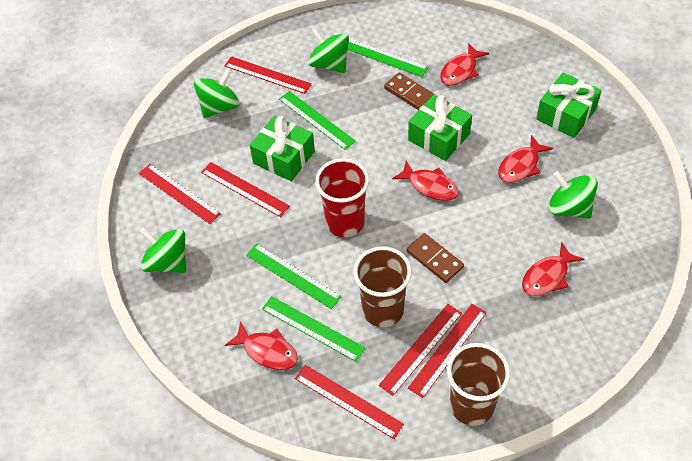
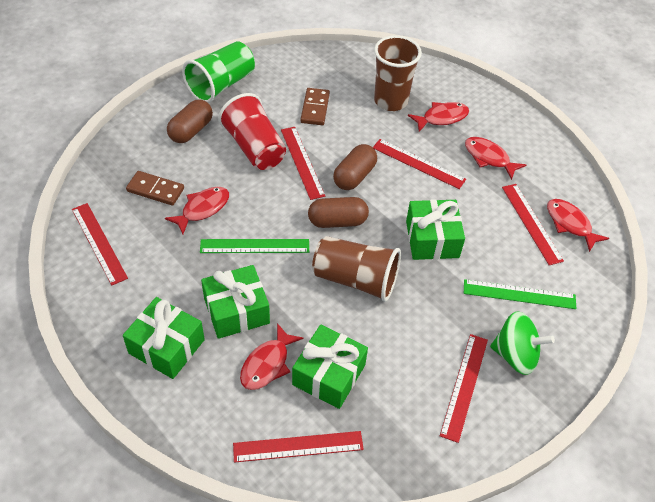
brown capsule: 0 -> 3
green cup: 0 -> 1
green gift: 3 -> 4
green ruler: 4 -> 2
green spinning top: 4 -> 1

